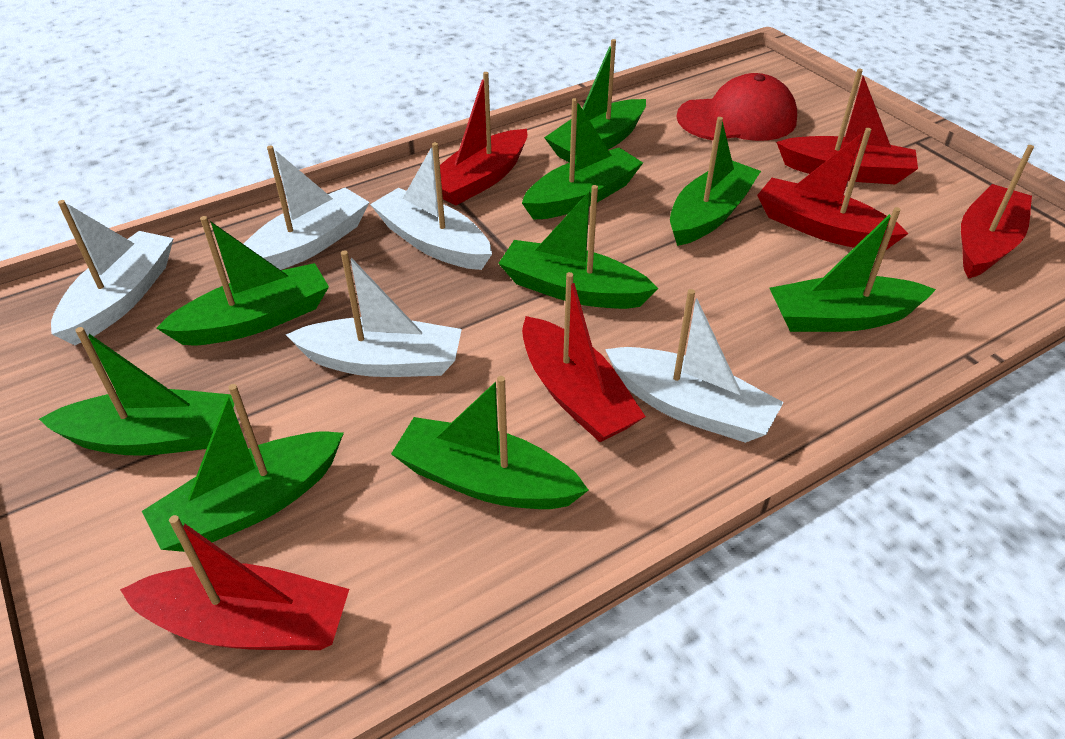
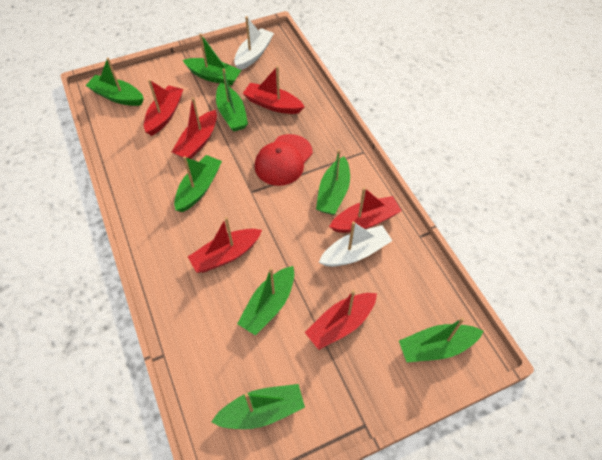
green boat: 9 -> 8
white boat: 5 -> 2

